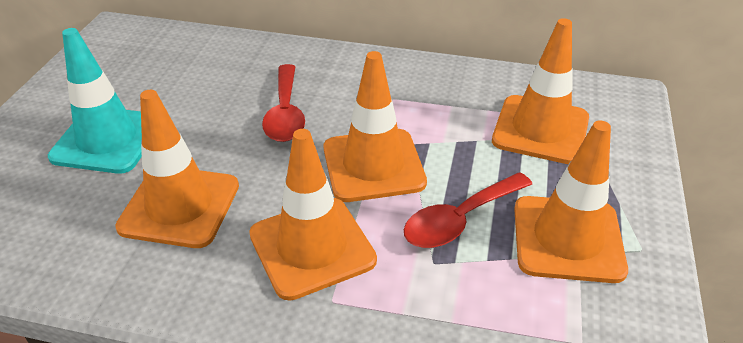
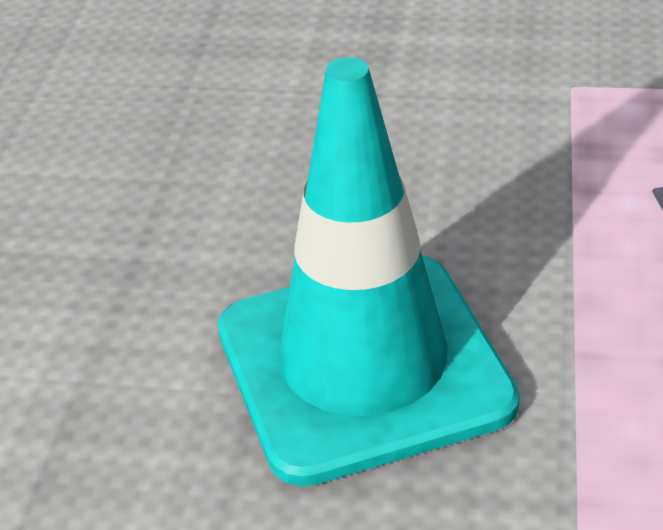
orange traffic cone: 5 -> 0
red spoon: 2 -> 0

